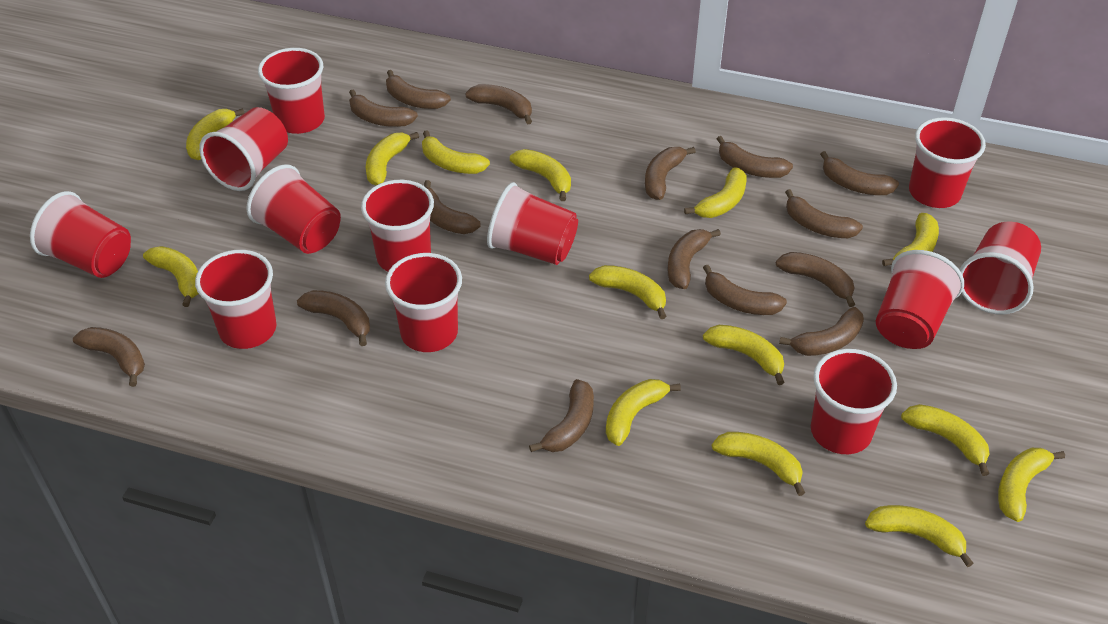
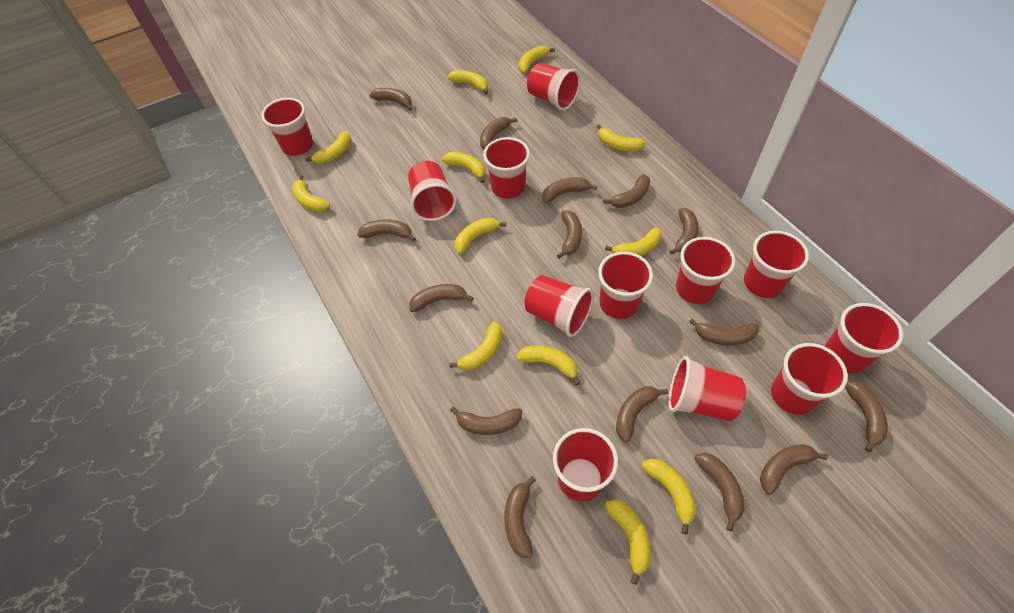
yellow banana: 14 -> 12

